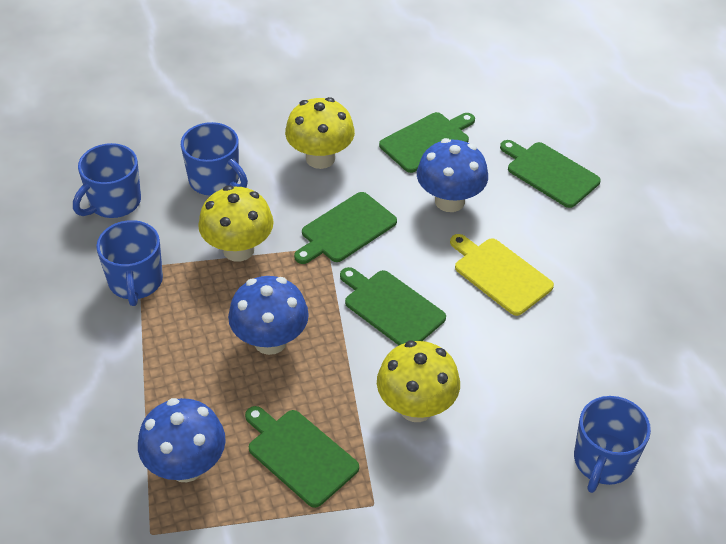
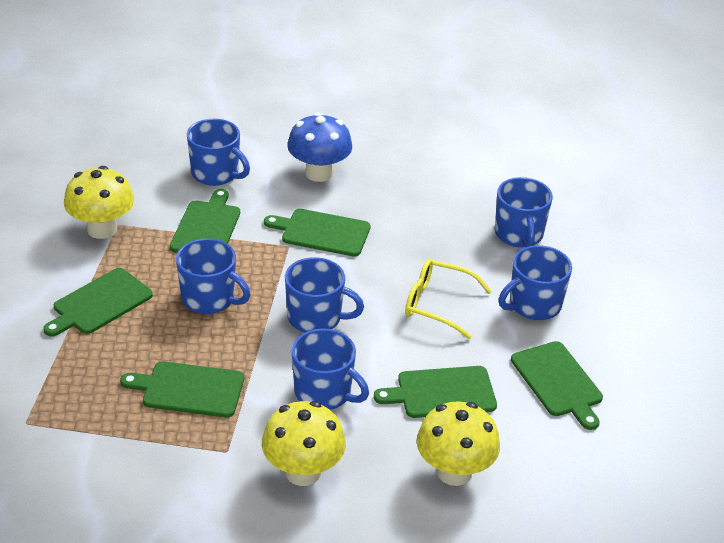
blue mug: 4 -> 6
blue mushroom: 3 -> 1
green cutting board: 5 -> 6
yellow cutting board: 1 -> 0
yellow glasses: 0 -> 1

